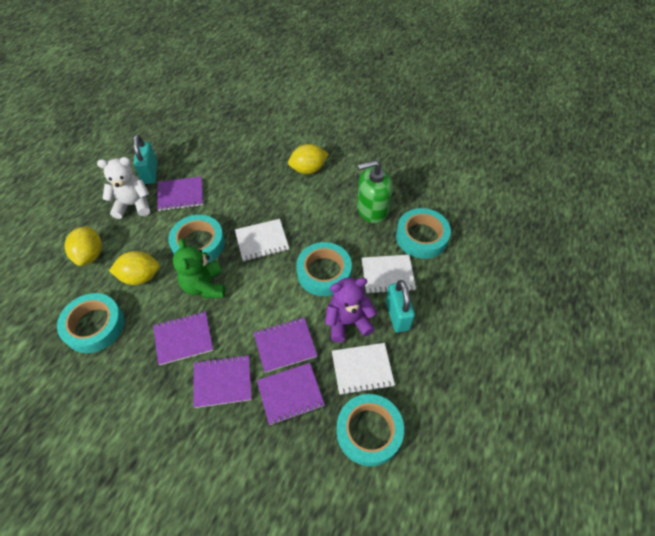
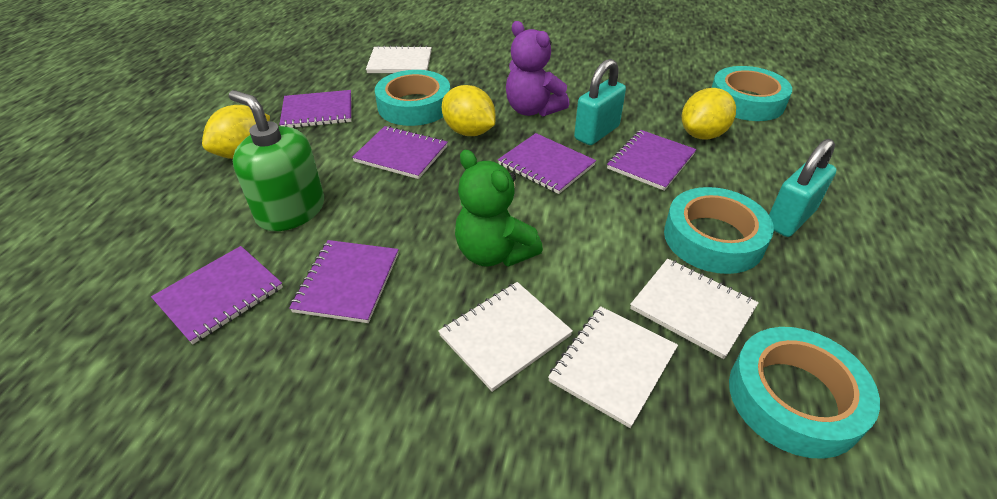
purple notebook: 5 -> 6
turquoise tape: 5 -> 4
white notebook: 3 -> 4
white teddy bear: 1 -> 0

